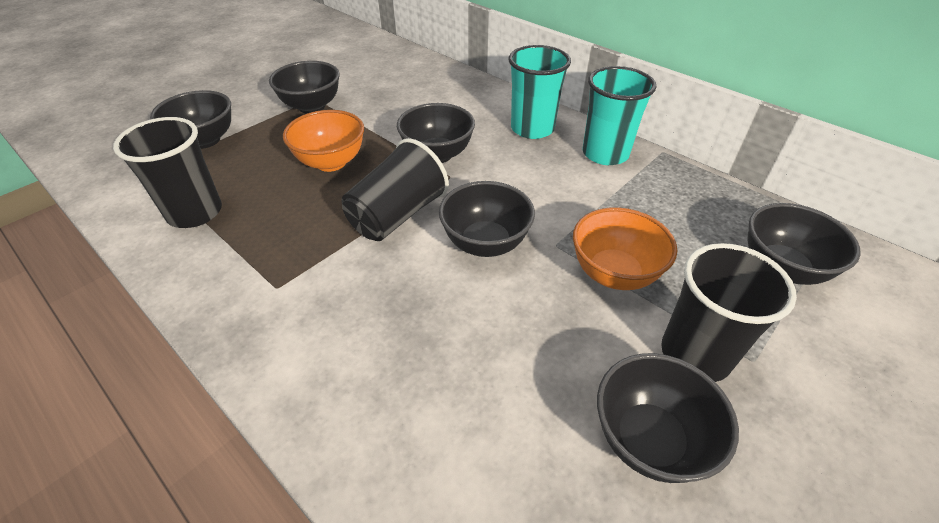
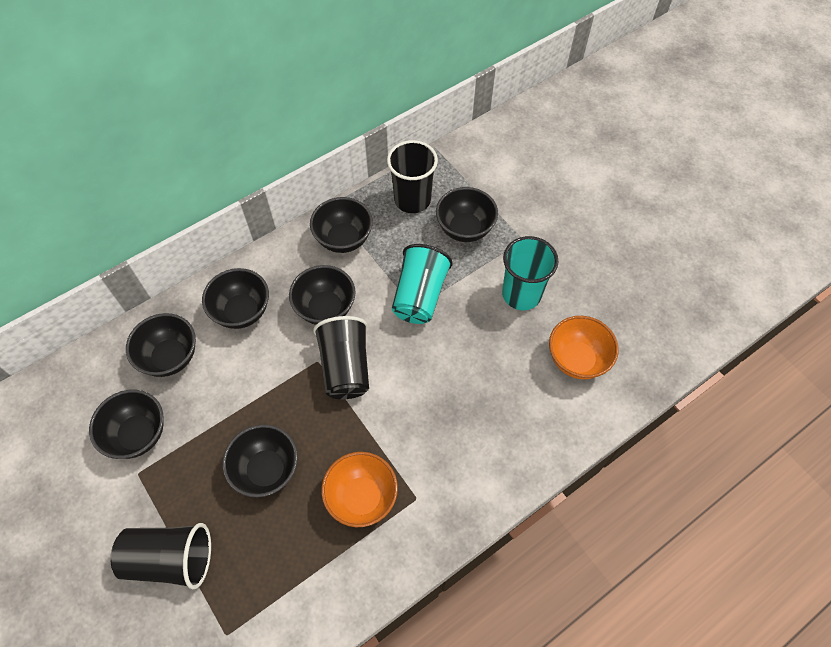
black bowl: 6 -> 7

